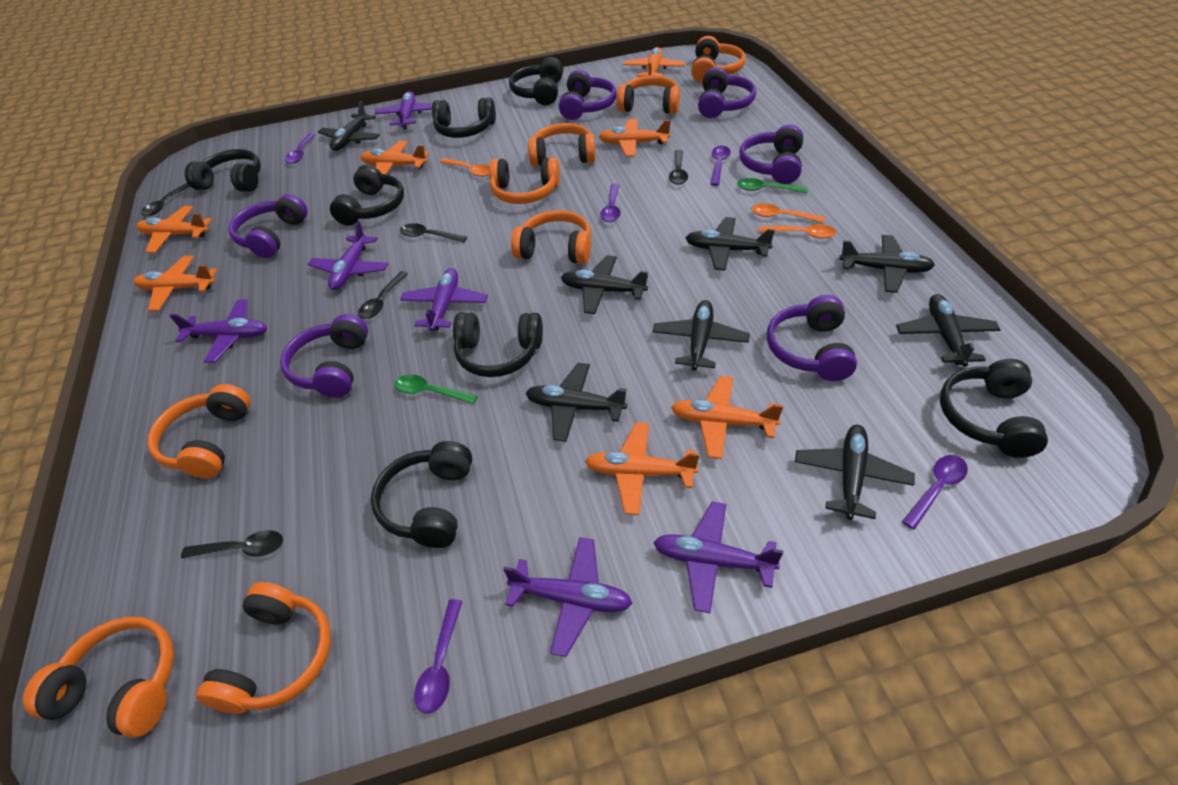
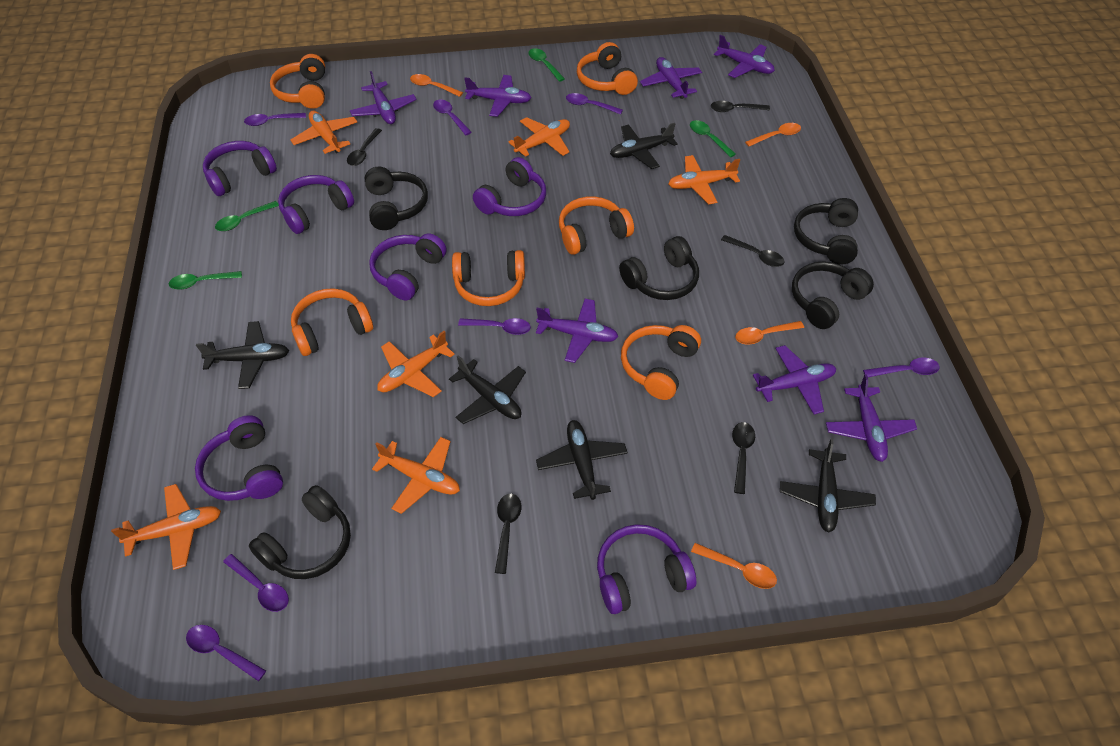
black headphones: 7 -> 5
black plane: 8 -> 5
green spoon: 2 -> 4
orange headphones: 8 -> 6
orange plane: 7 -> 6
orange spoon: 3 -> 4
purple plane: 6 -> 7
purple spoon: 5 -> 7

